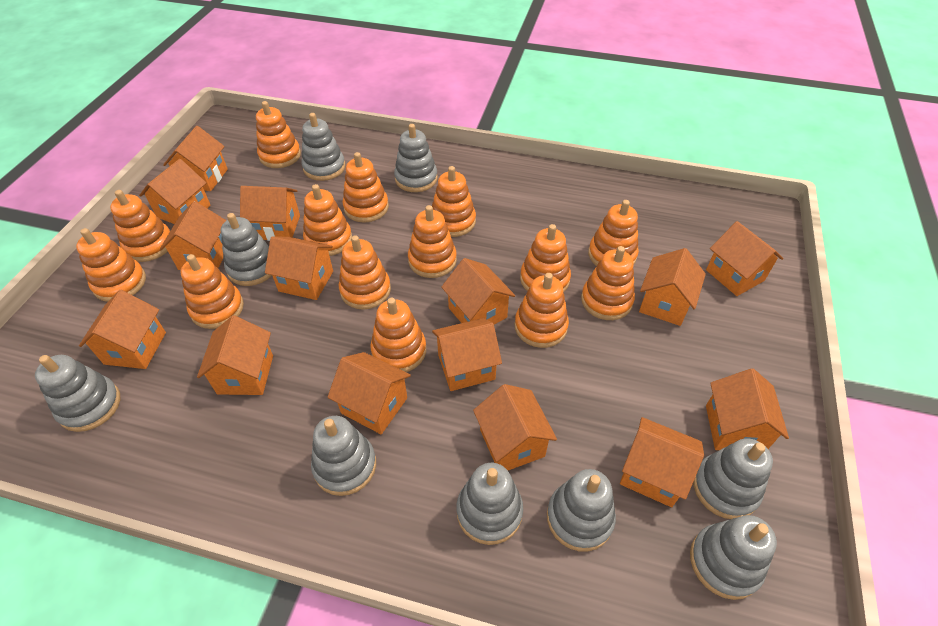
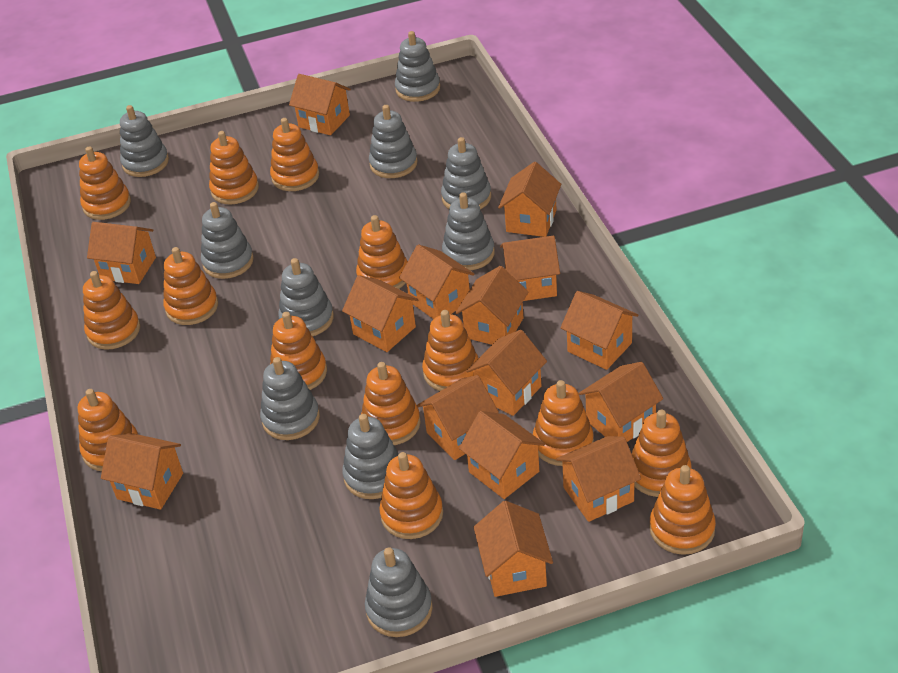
grey stacking toy: 9 -> 10

